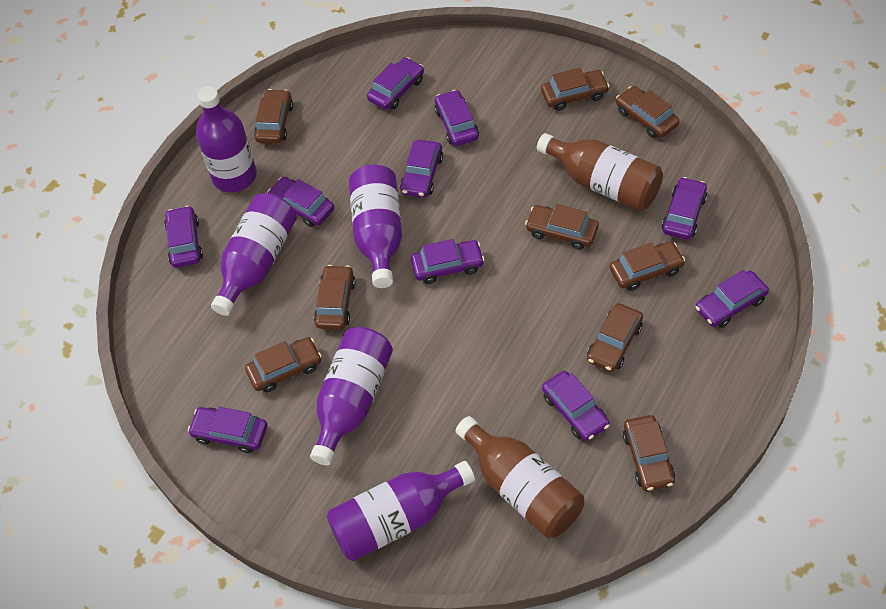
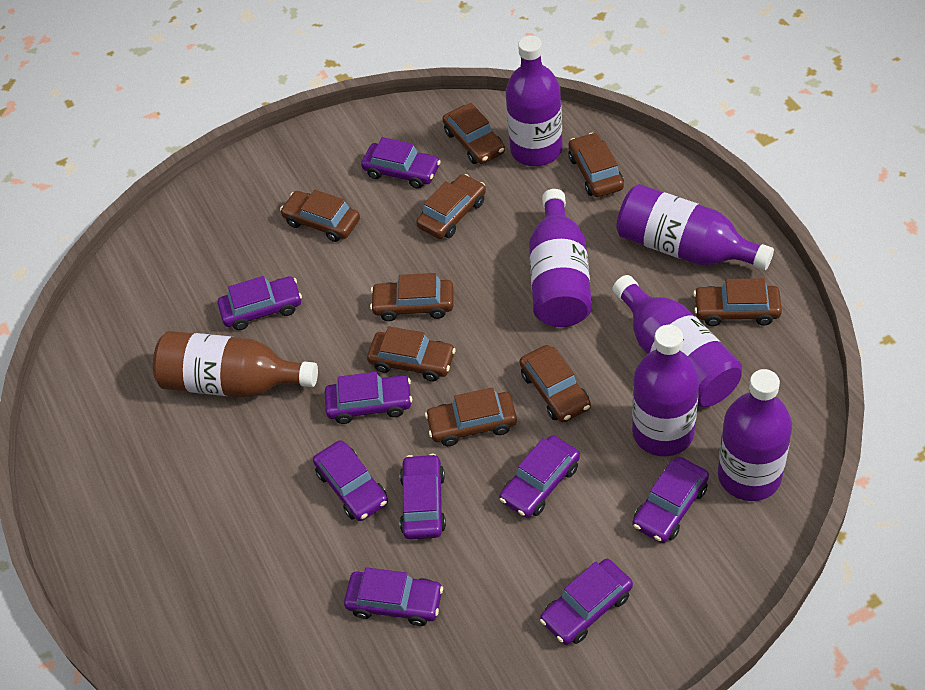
brown bottle: 2 -> 1
purple bottle: 5 -> 6
purple car: 10 -> 9

